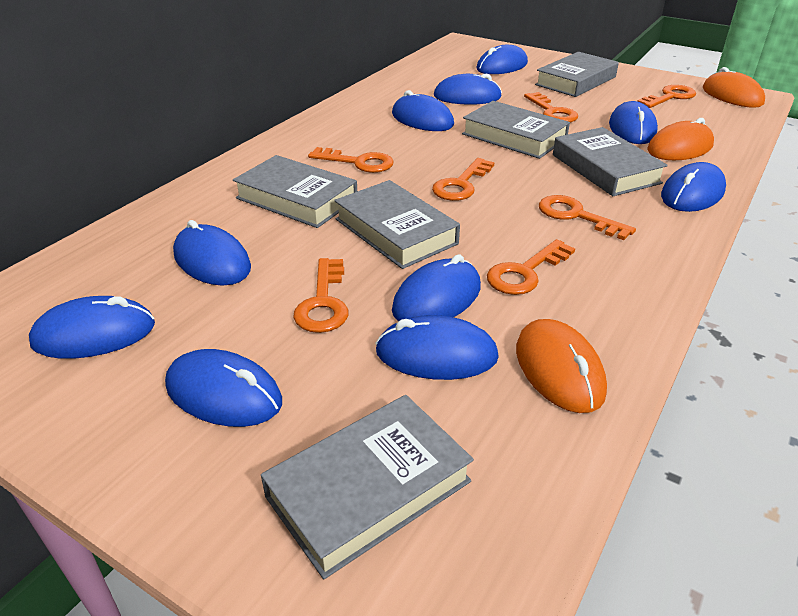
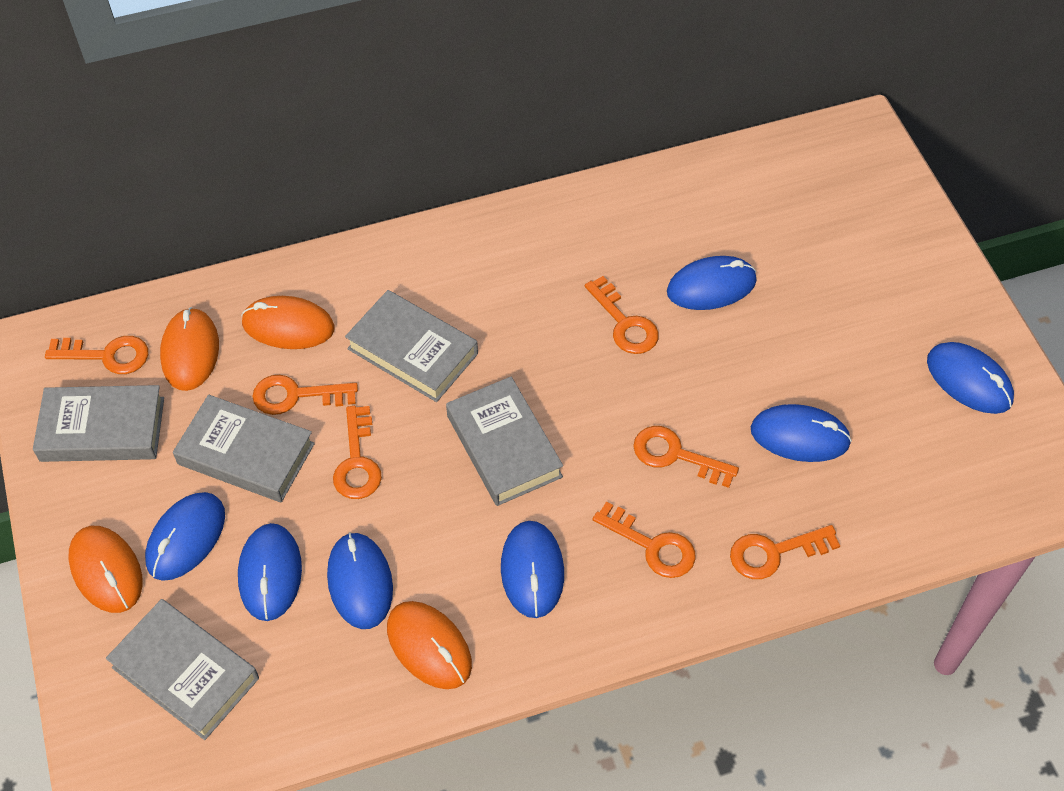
blue mouse: 10 -> 7
grey book: 6 -> 5
orange mouse: 3 -> 4

